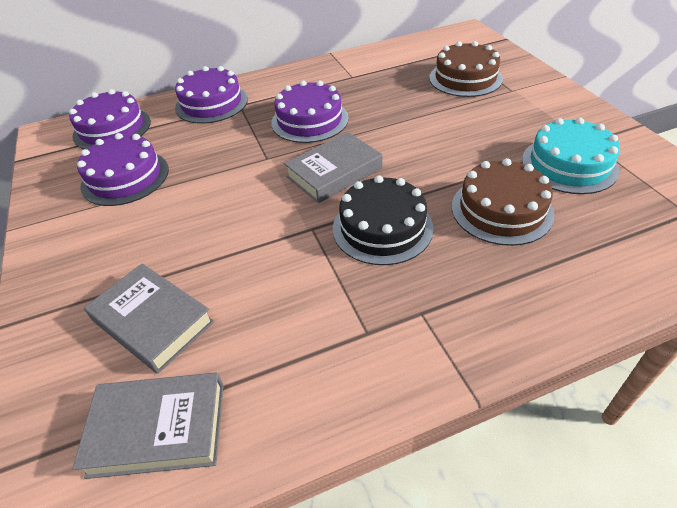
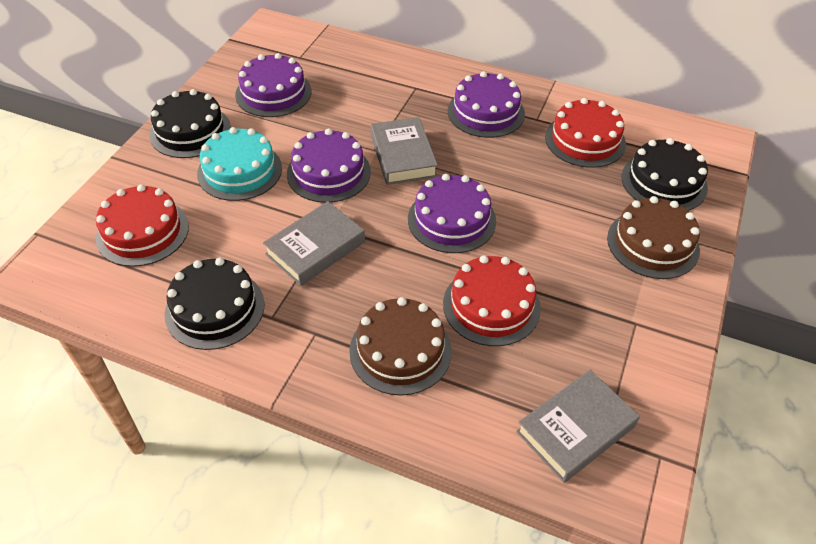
black cake: 1 -> 3
red cake: 0 -> 3

